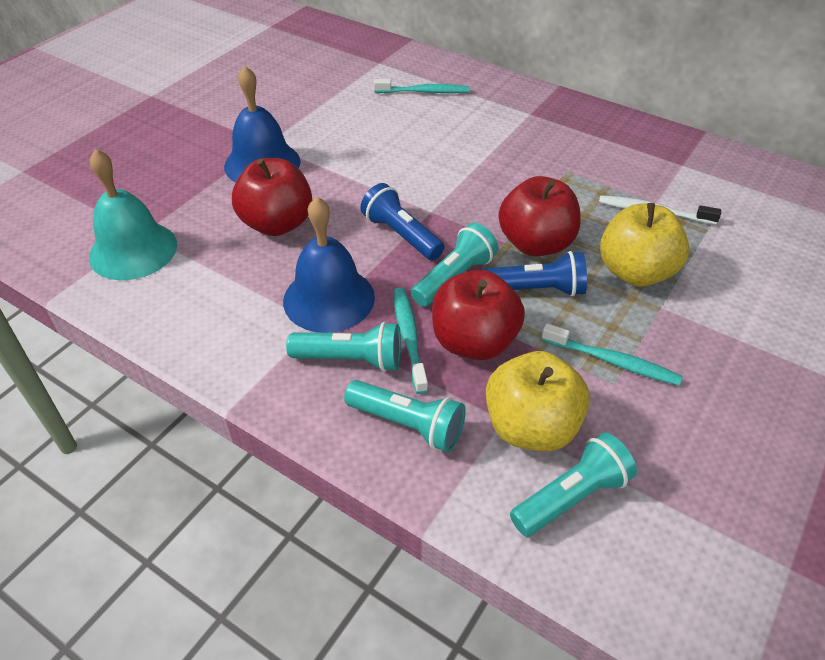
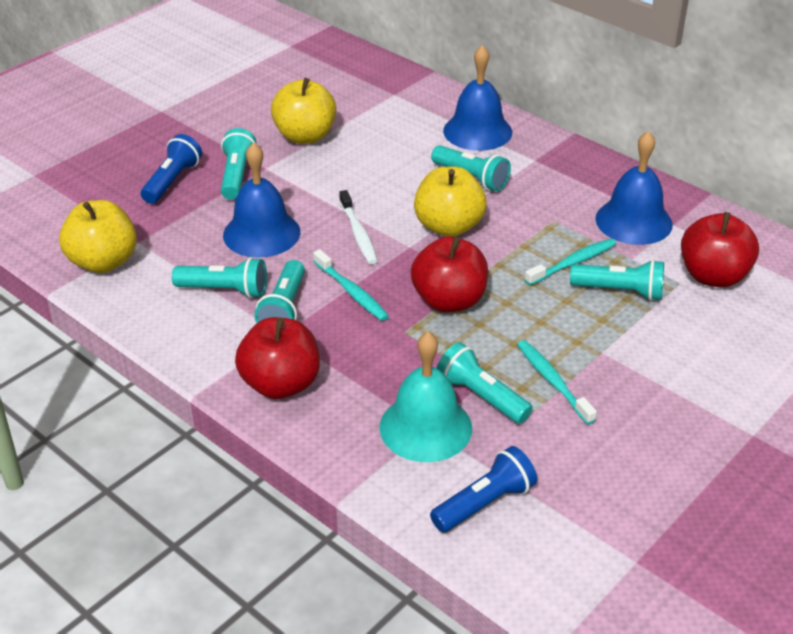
blue bell: 2 -> 3
turquoise flashlight: 4 -> 6
yellow apple: 2 -> 3

